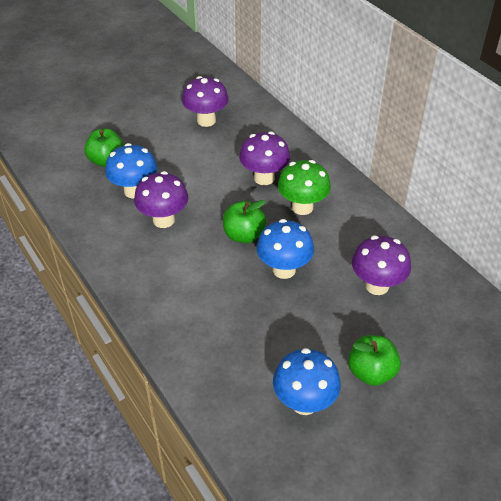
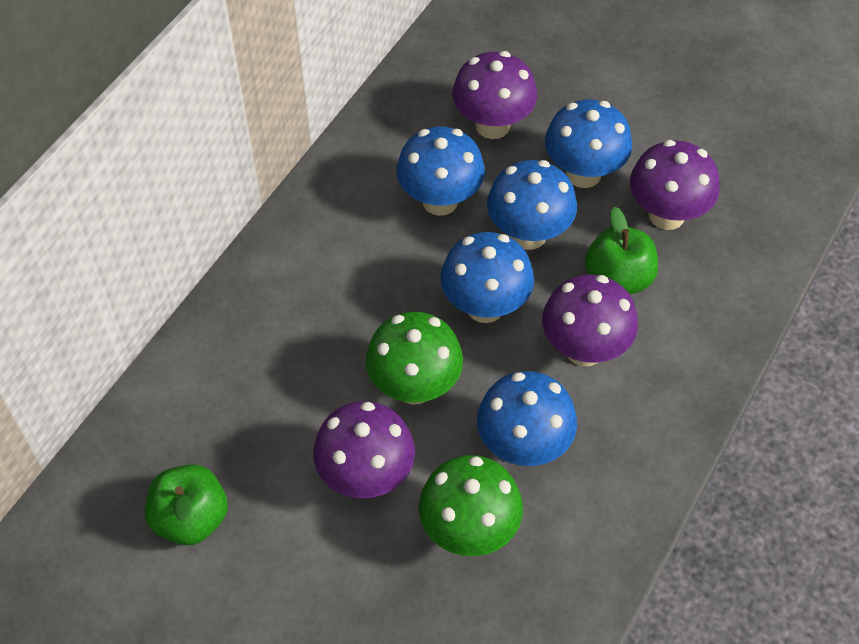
blue mushroom: 3 -> 5
green apple: 3 -> 2
green mushroom: 1 -> 2

